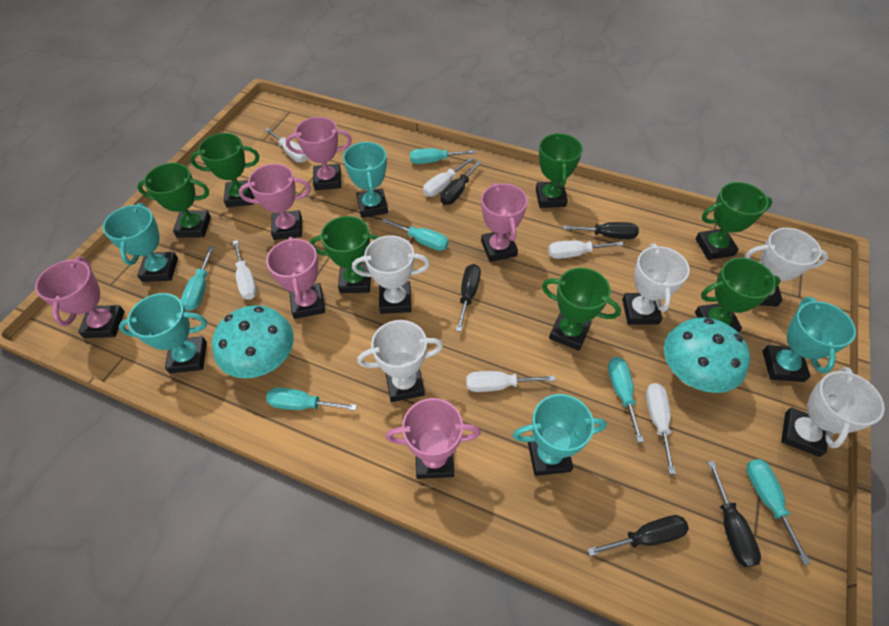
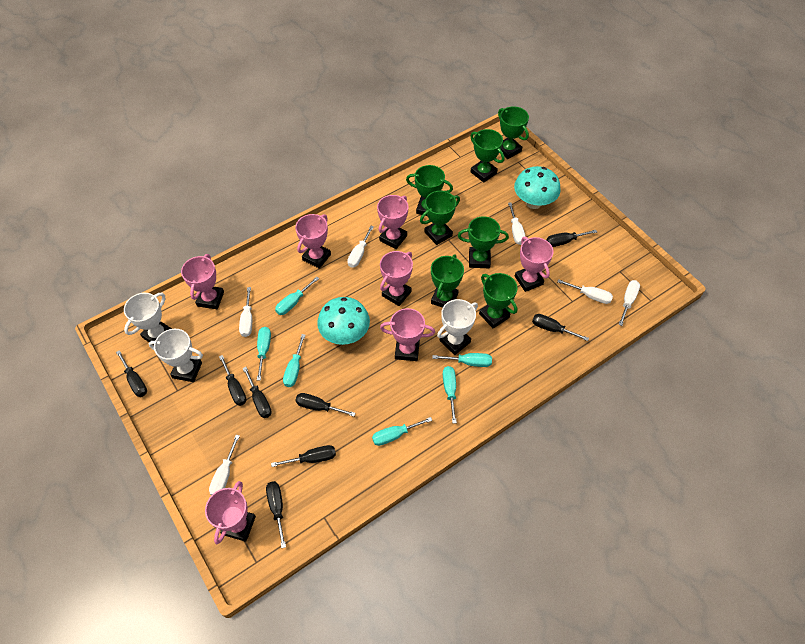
black screwdriver: 5 -> 8
pink trophy: 6 -> 7
turquoise trophy: 5 -> 0
white trophy: 5 -> 3

